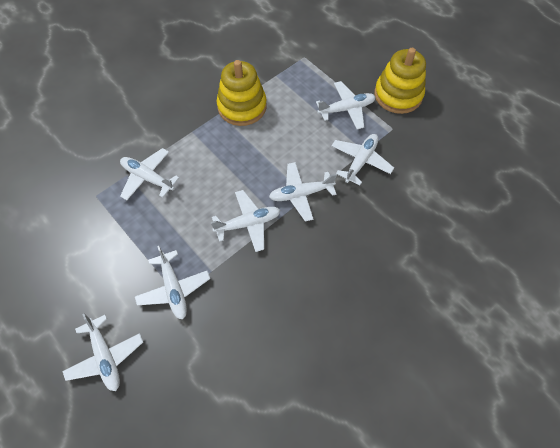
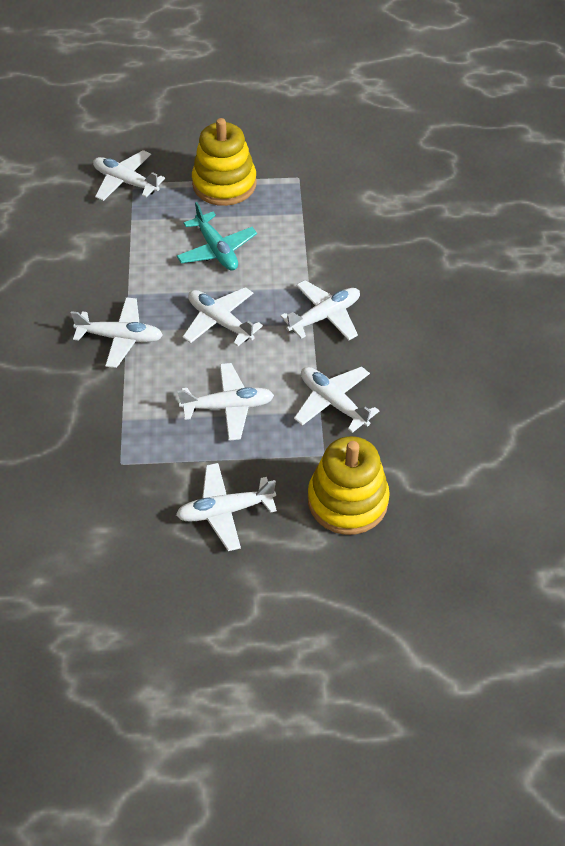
turquoise plane: 0 -> 1

